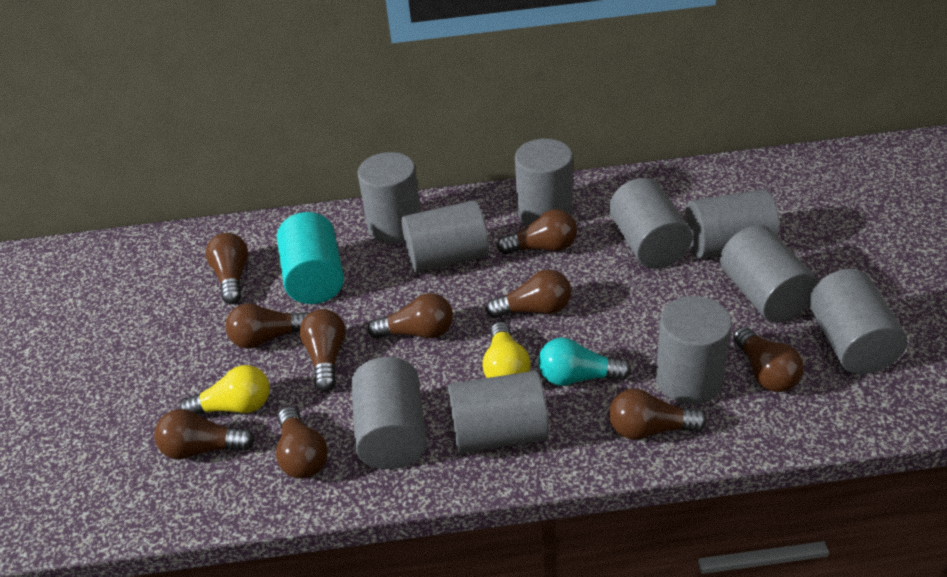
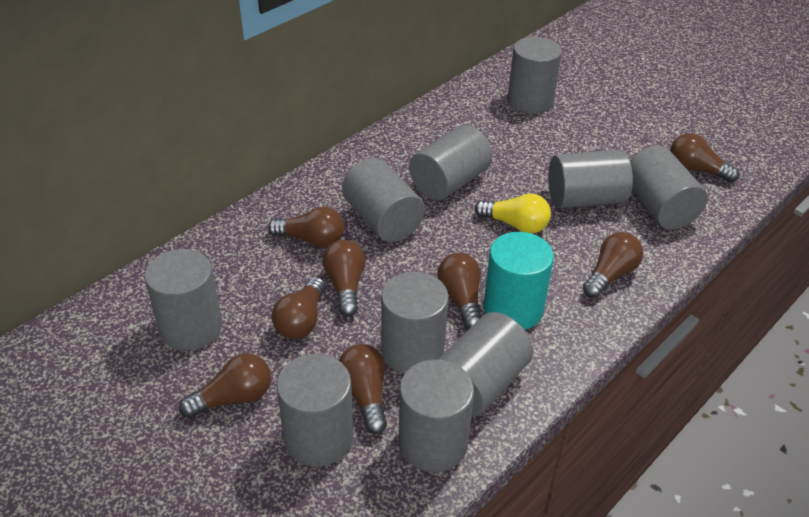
brown light bulb: 10 -> 8
turquoise light bulb: 1 -> 0
yellow light bulb: 2 -> 1

